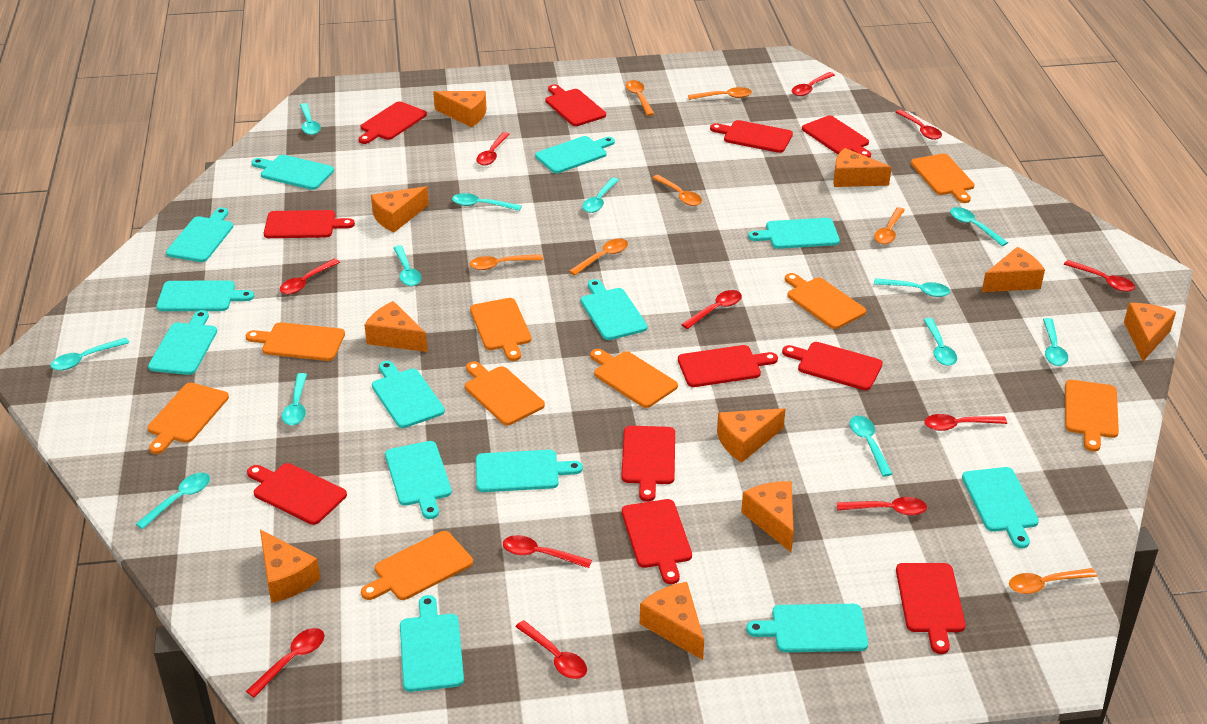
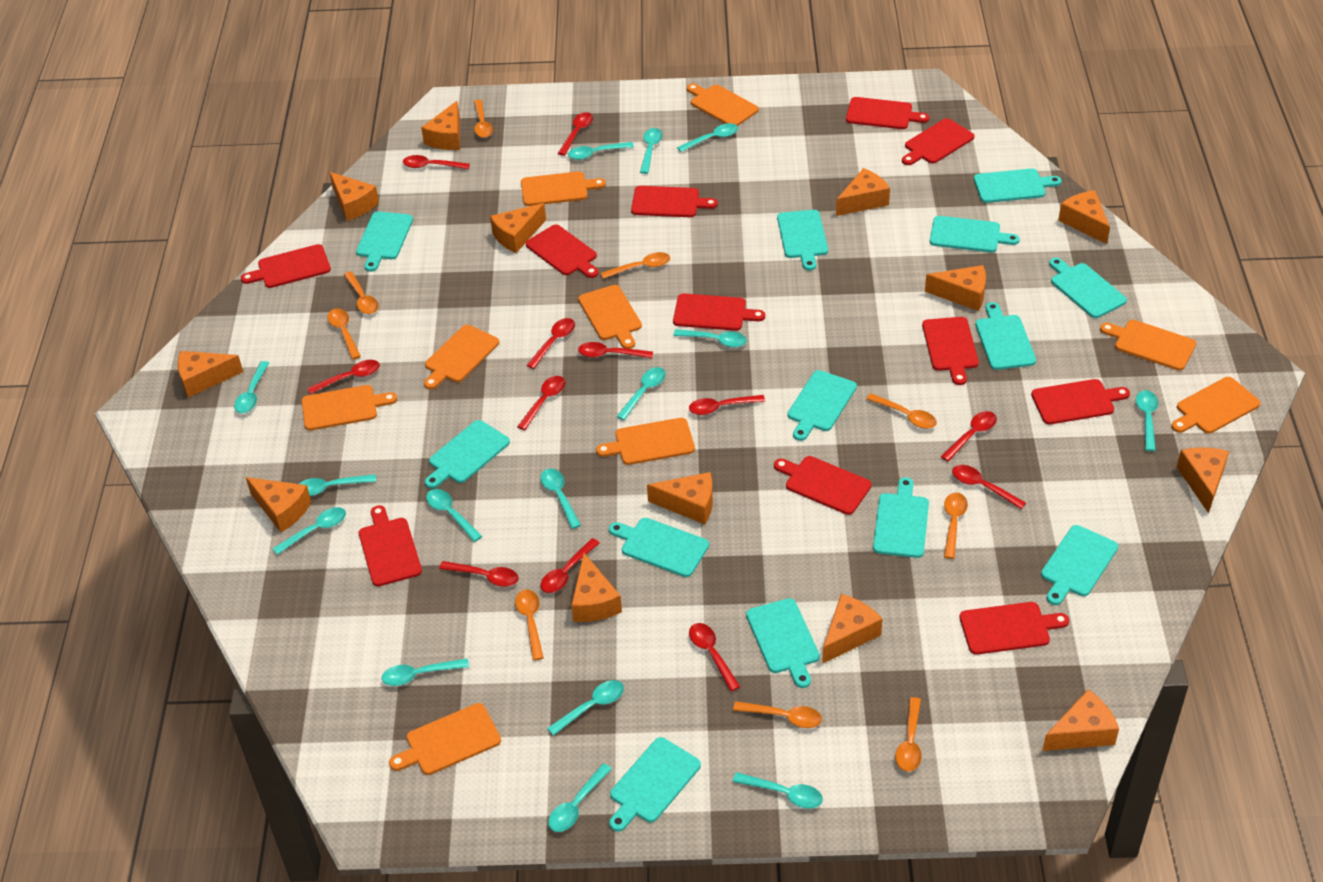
orange cheese: 10 -> 13
orange spoon: 7 -> 9
red spoon: 11 -> 12
turquoise spoon: 12 -> 15

